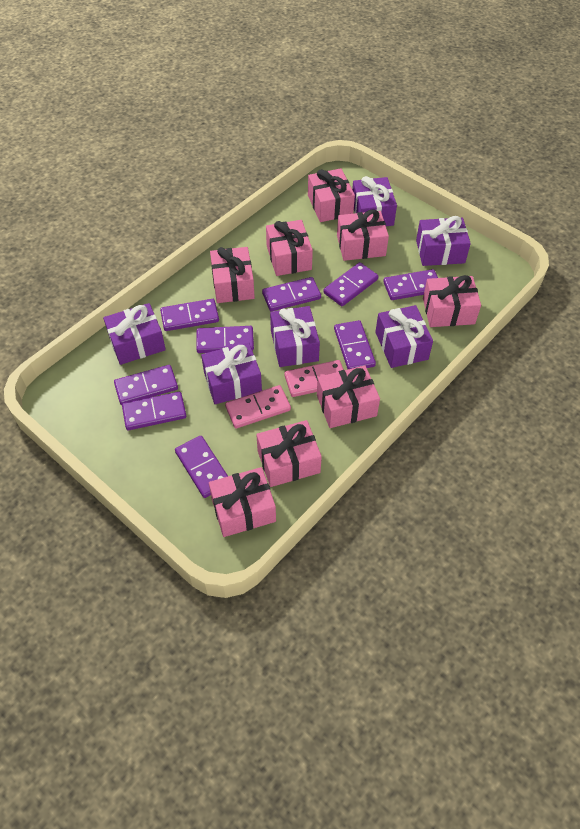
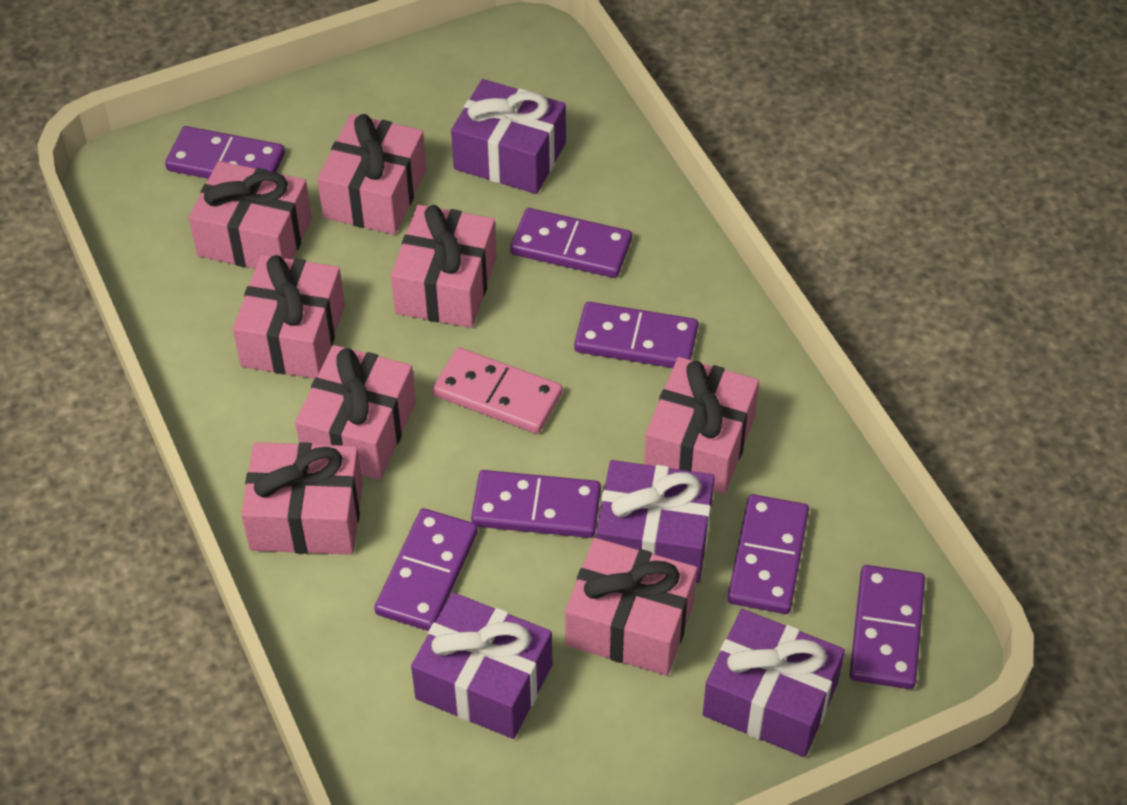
pink domino: 2 -> 1
purple domino: 9 -> 7
purple gift: 6 -> 4

